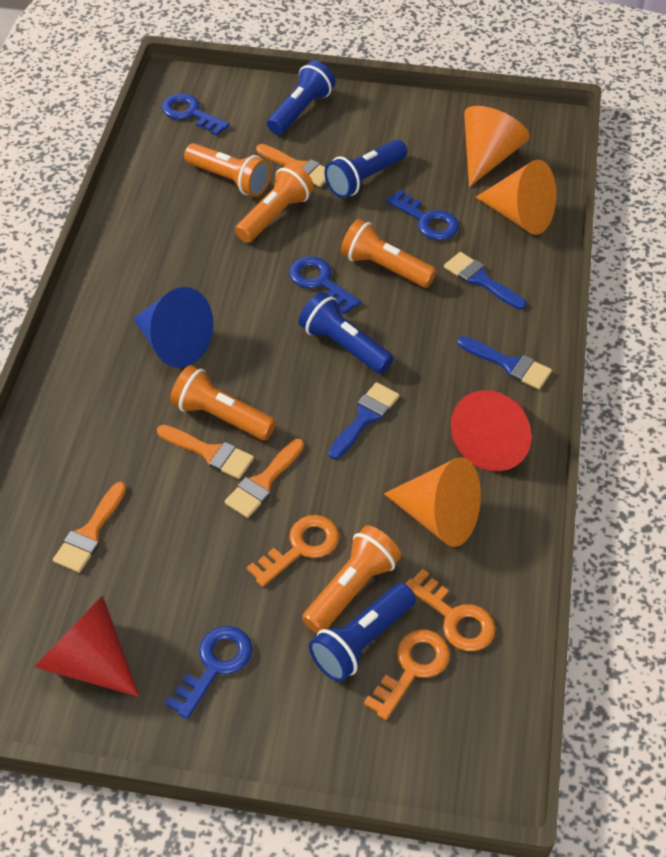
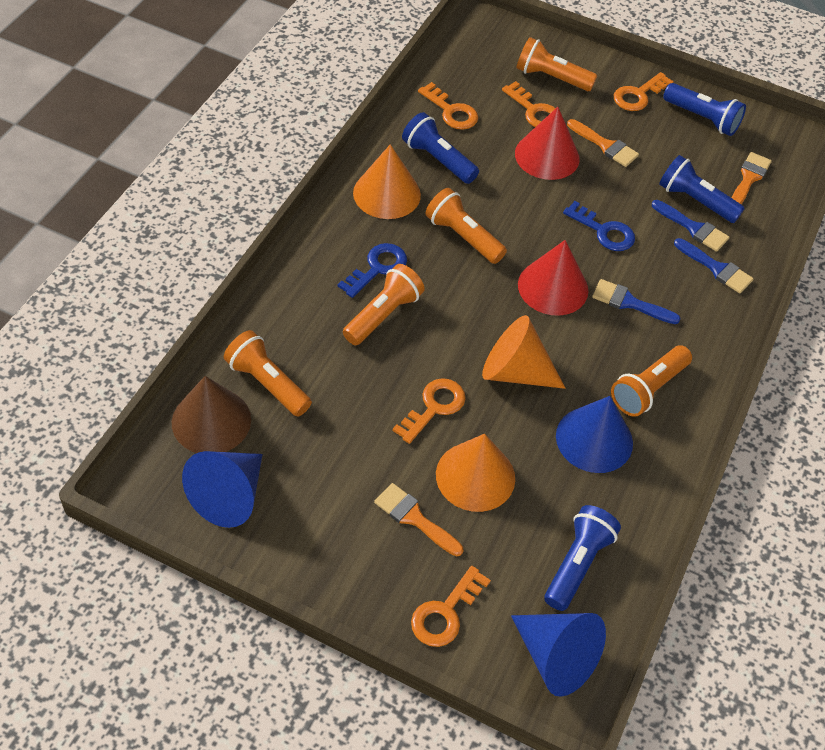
blue cone: 1 -> 3
blue key: 4 -> 2
brown cone: 0 -> 1
orange brush: 4 -> 3
orange key: 3 -> 5

